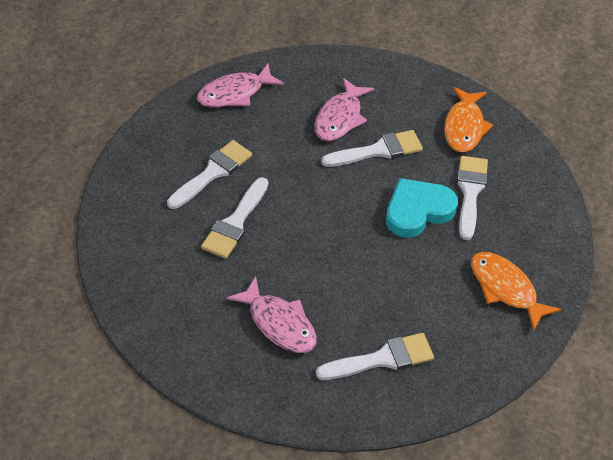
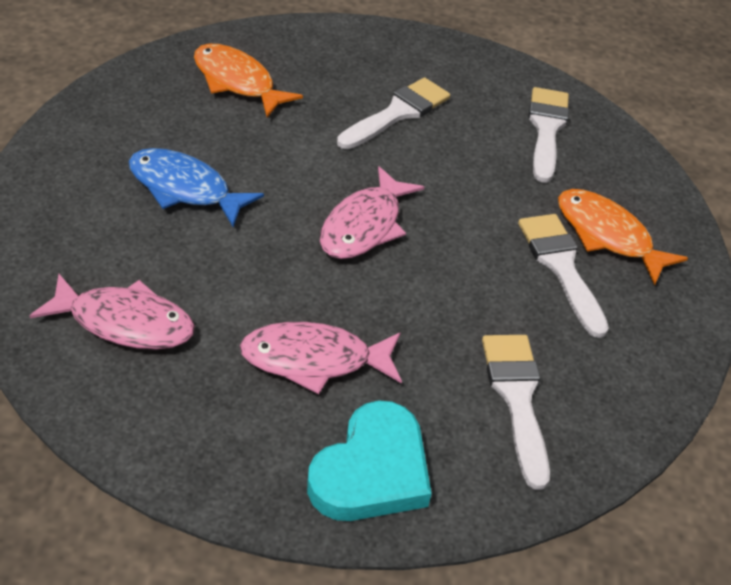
blue fish: 0 -> 1
white brush: 5 -> 4

